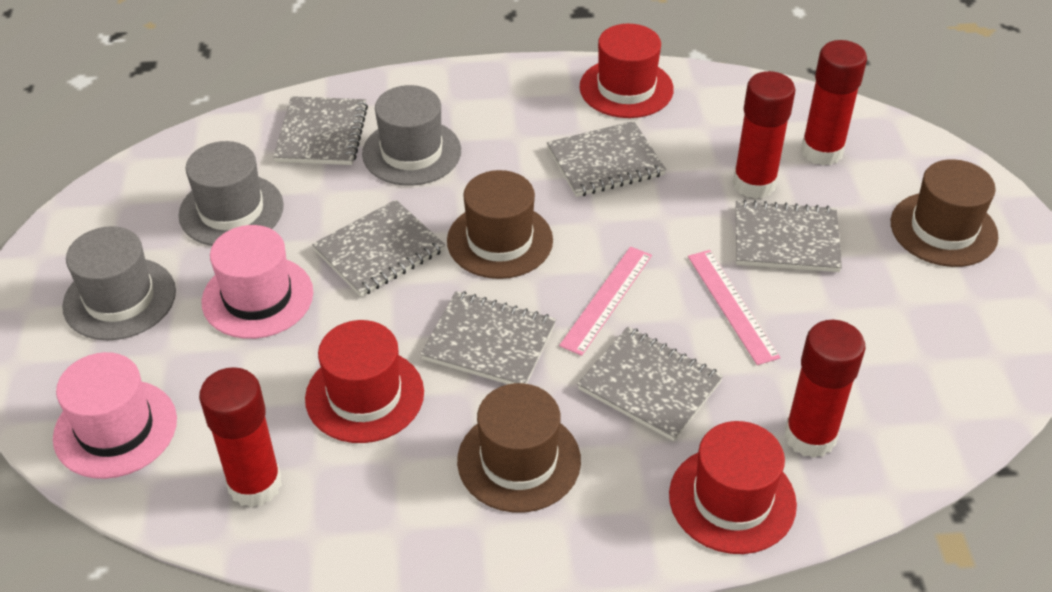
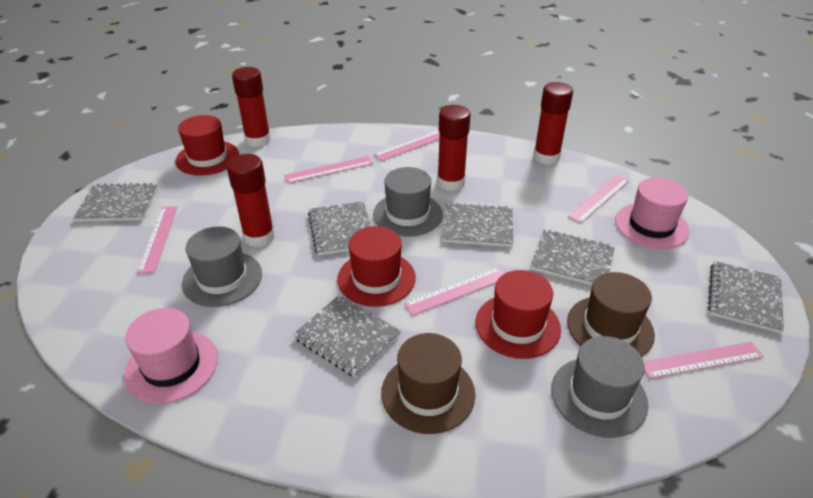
brown hat: 3 -> 2
pink ruler: 2 -> 6

